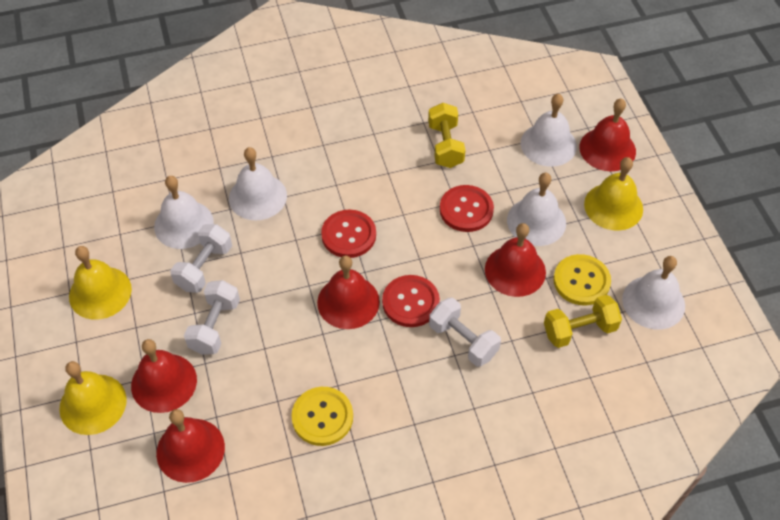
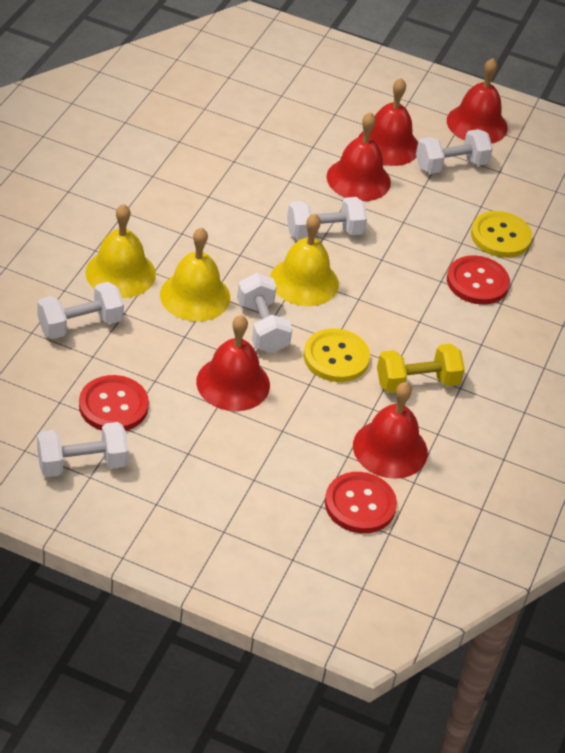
white bell: 5 -> 0
white dumbbell: 3 -> 5
yellow dumbbell: 2 -> 1

